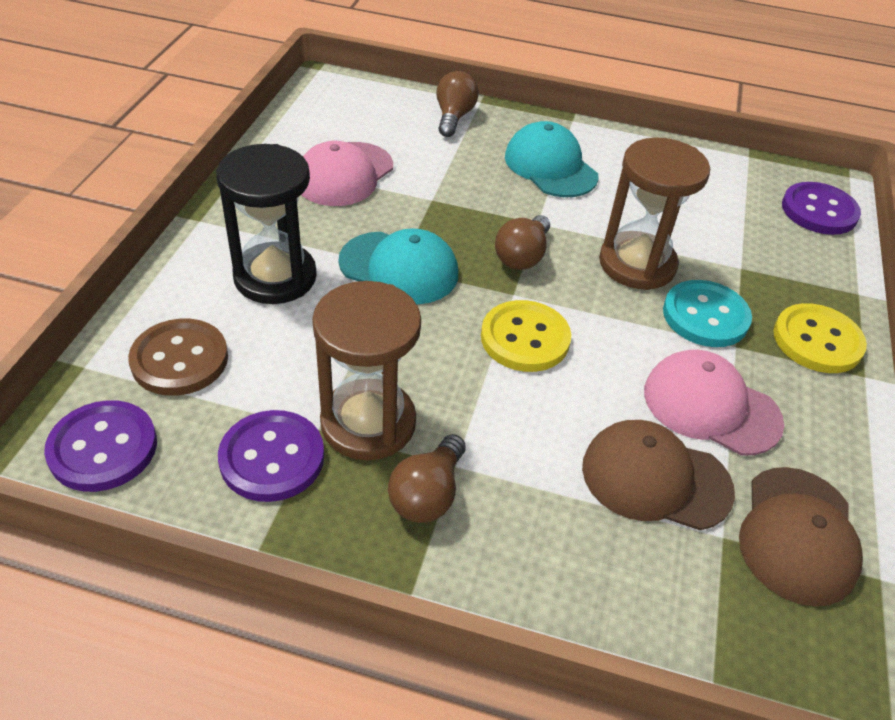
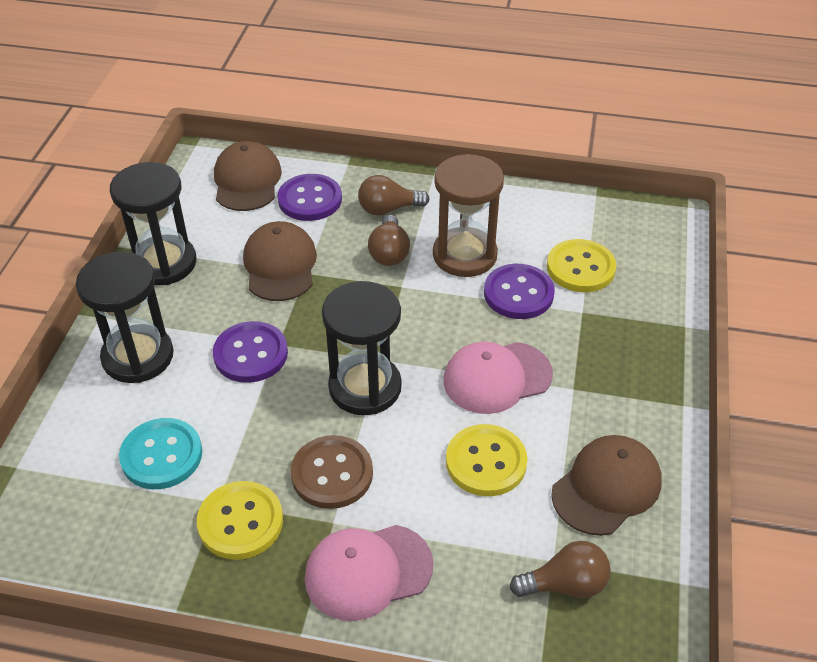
black hourglass: 1 -> 3
brown cap: 2 -> 3
brown hourglass: 2 -> 1
turquoise cap: 2 -> 0
yellow button: 2 -> 3

